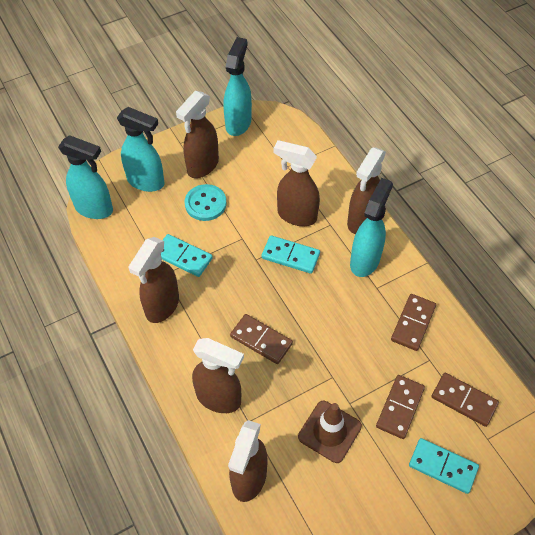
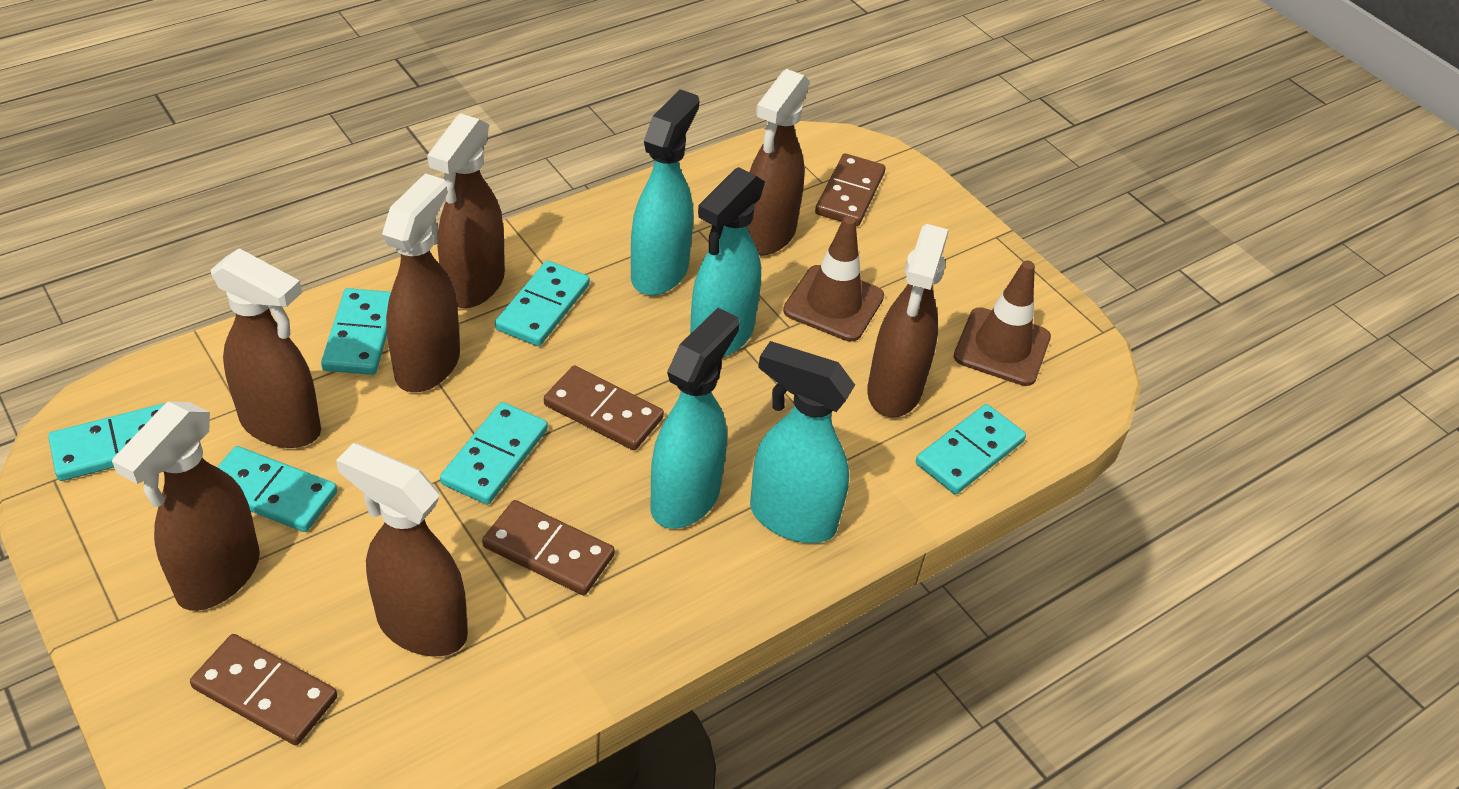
brown spray bottle: 6 -> 7
brown traffic cone: 1 -> 2
turquoise button: 1 -> 0
turquoise domino: 3 -> 6

